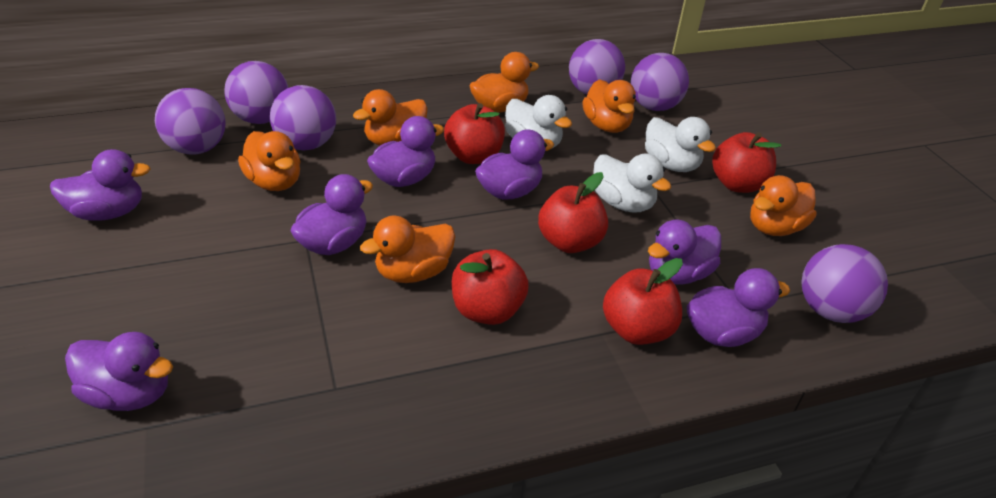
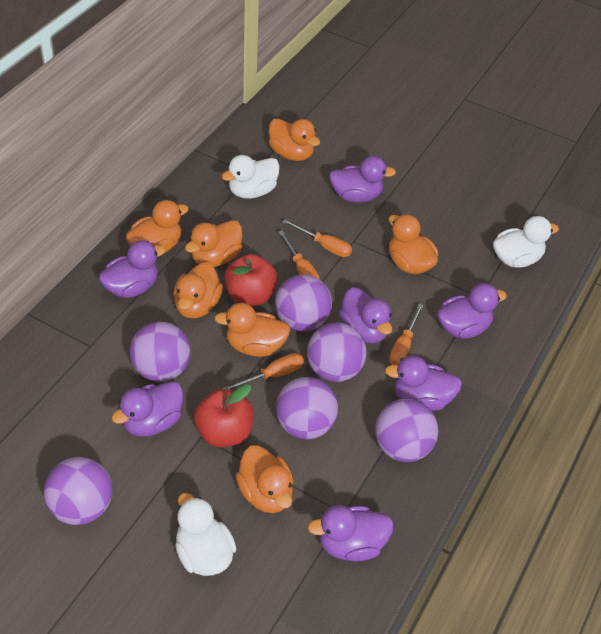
orange duck: 6 -> 7
orange screwdriver: 0 -> 4
red apple: 5 -> 2

